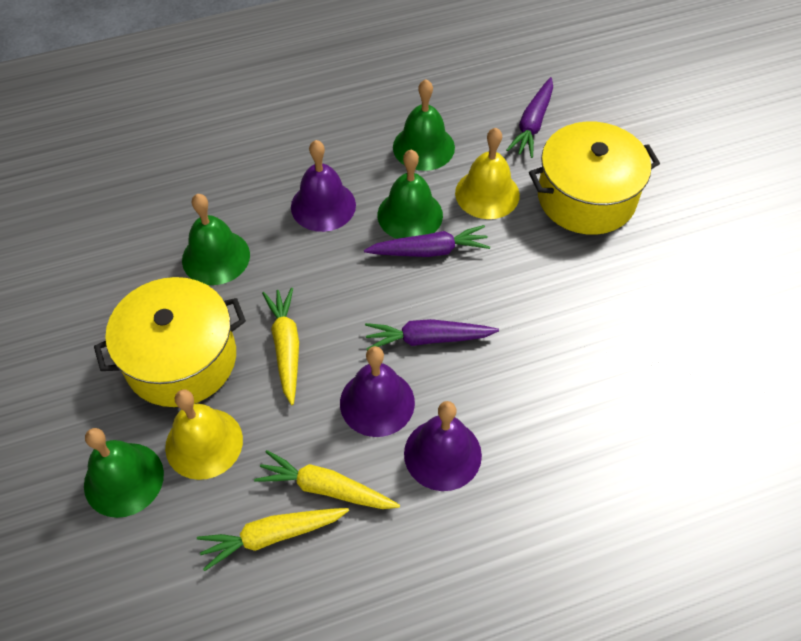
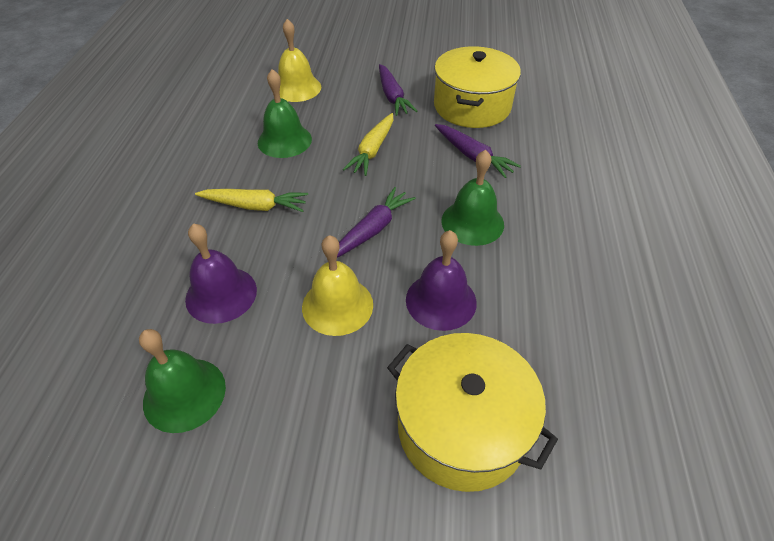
green bell: 4 -> 3
purple bell: 3 -> 2
yellow carrot: 3 -> 2

